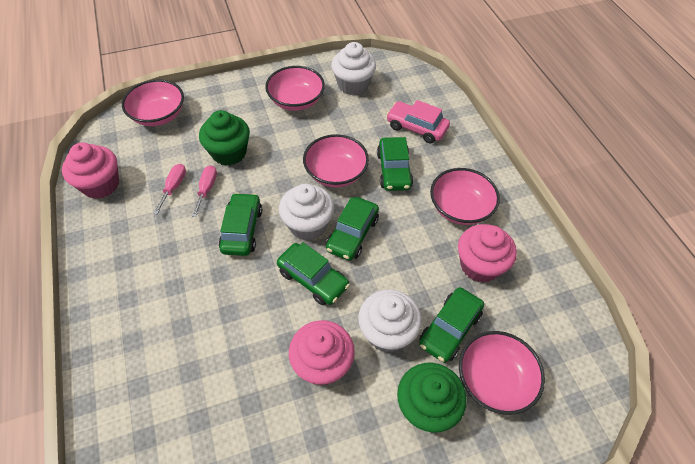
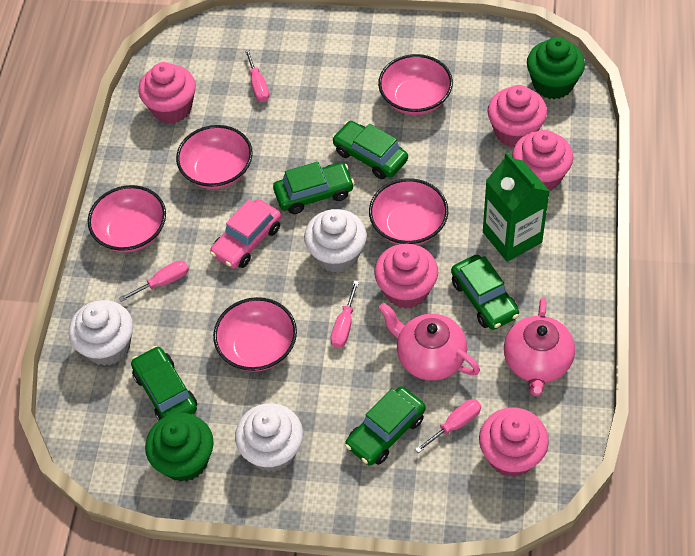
green carton: 0 -> 1
pink cupcake: 3 -> 5
pink screwdriver: 2 -> 4
pink teapot: 0 -> 2

